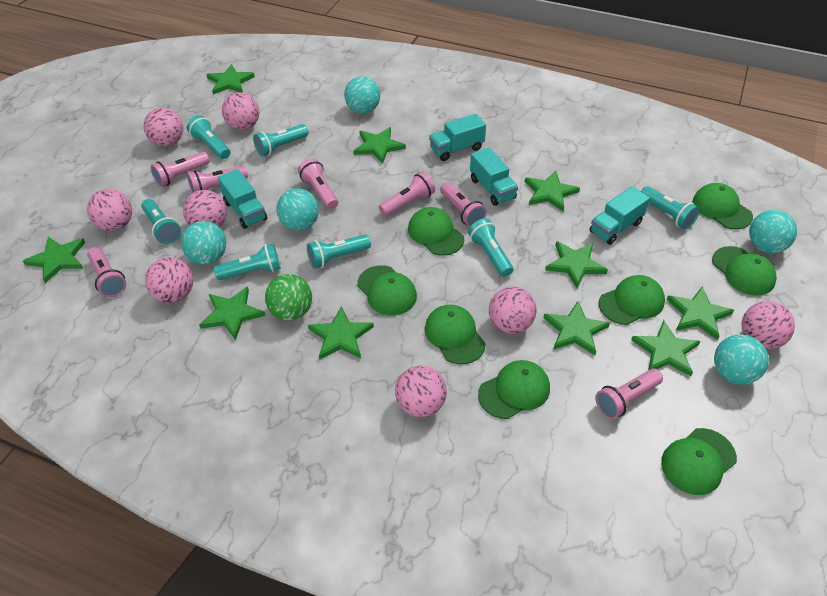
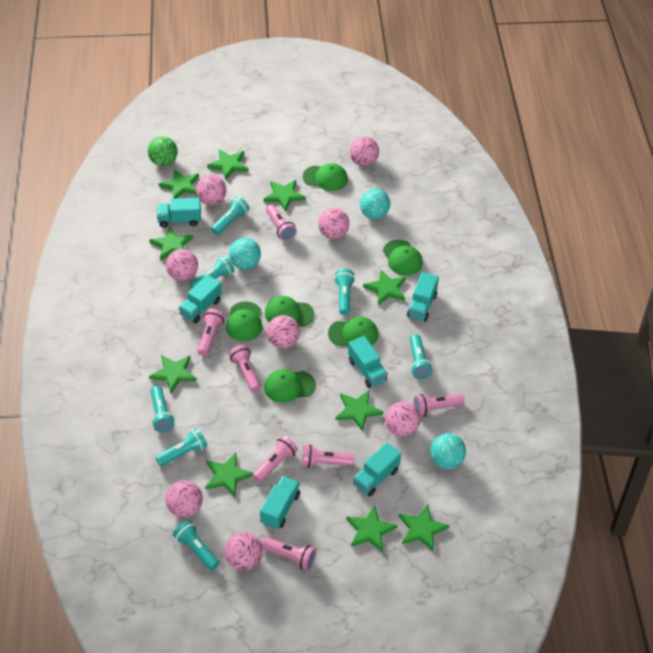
green cap: 8 -> 6
turquoise ball: 5 -> 3
turquoise truck: 4 -> 6

